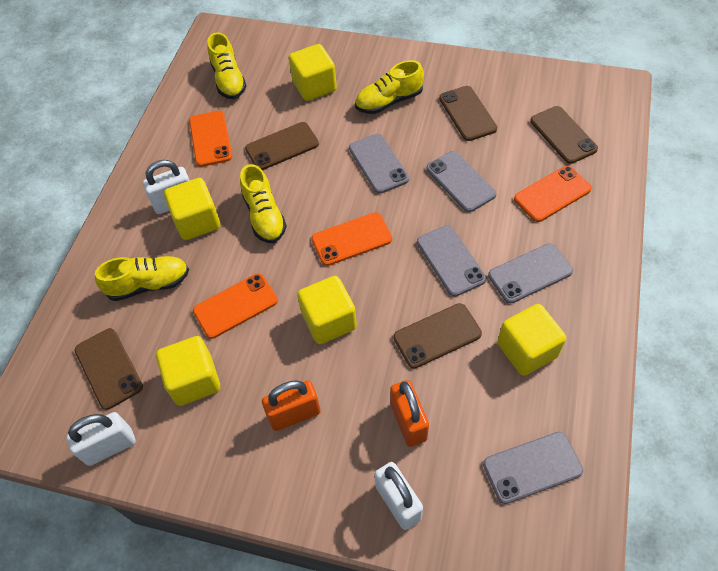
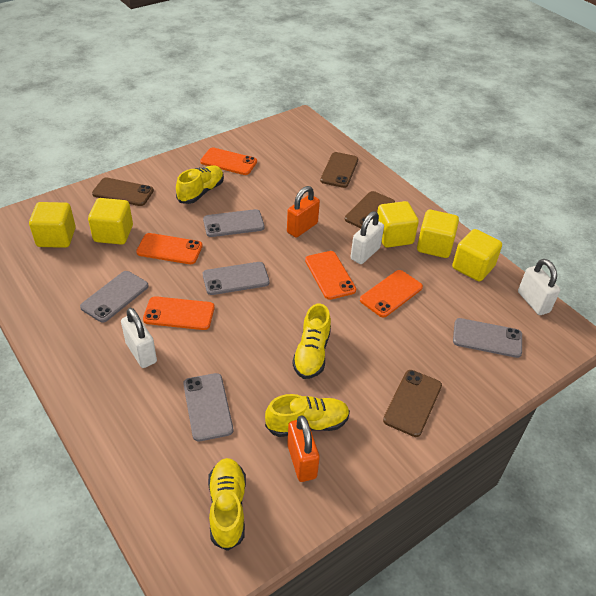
brown phone: 5 -> 4
orange phone: 4 -> 5

